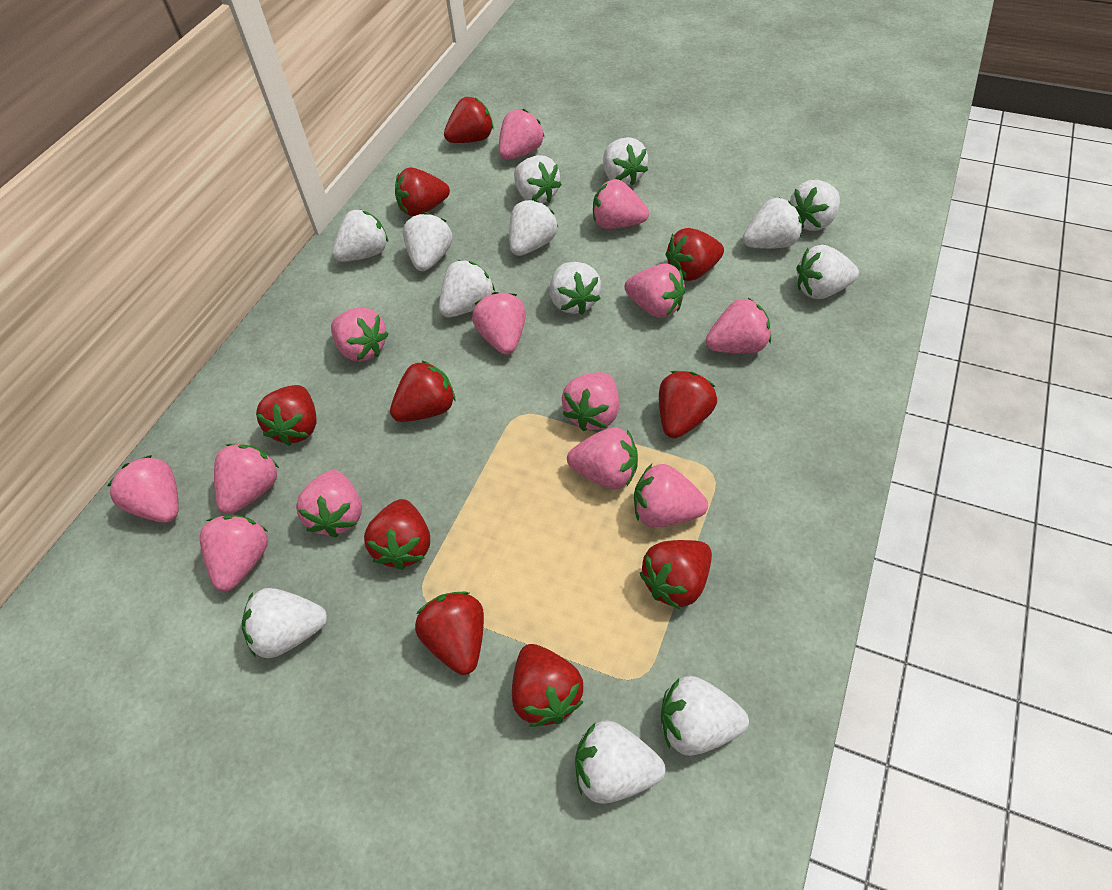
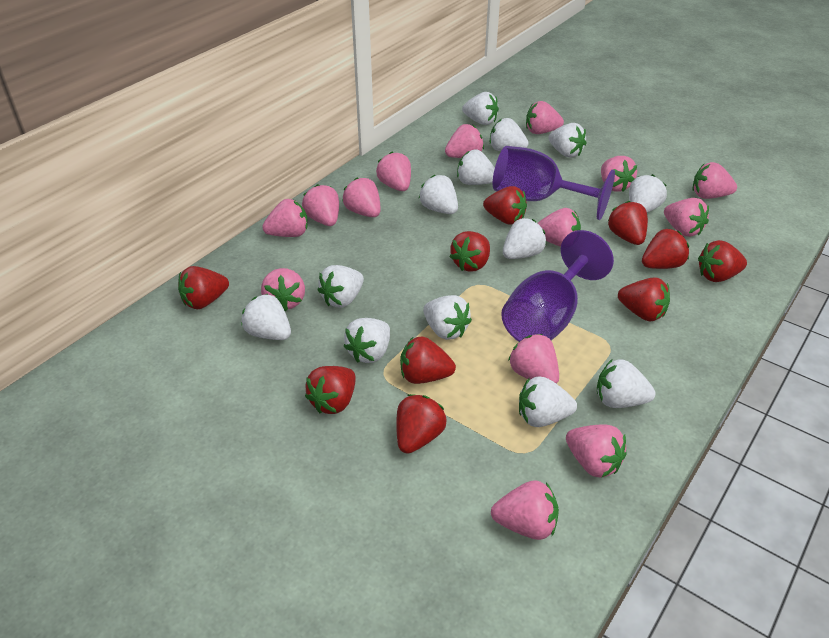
pink strawberry: 13 -> 14
purple goblet: 0 -> 2

